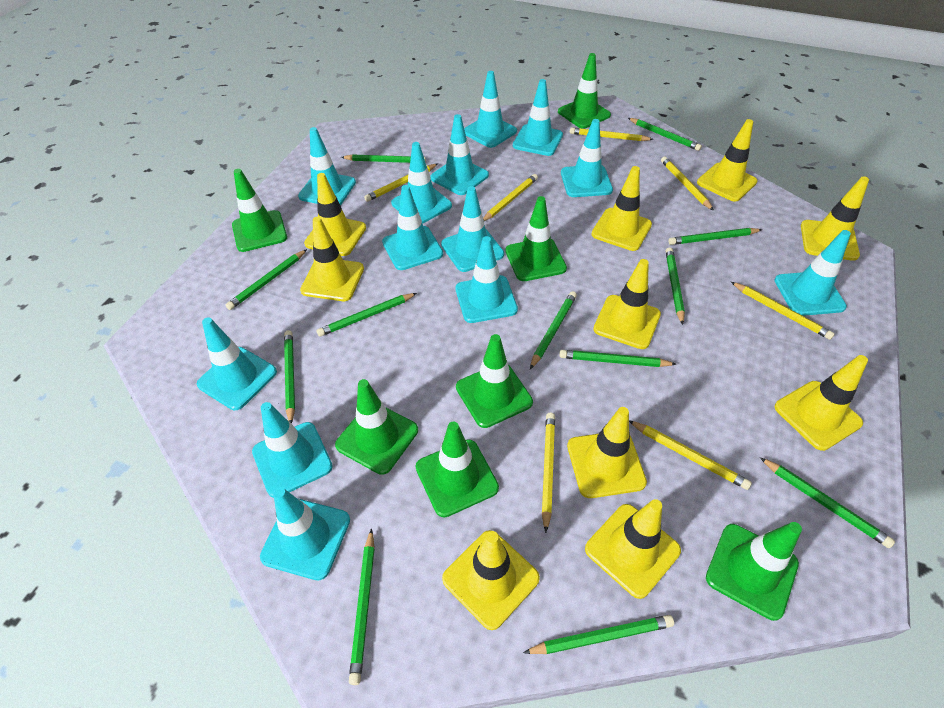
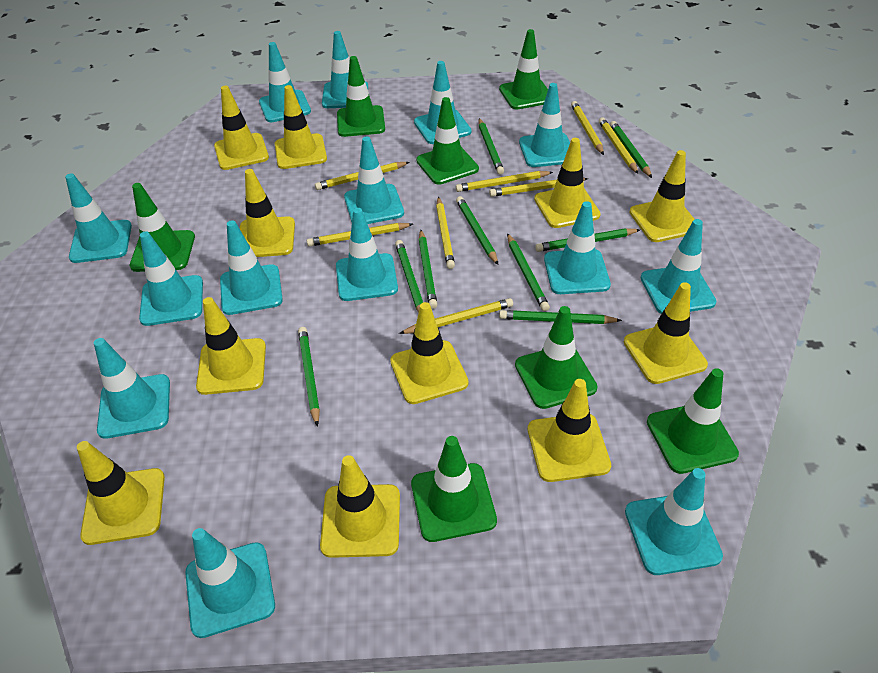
green pencil: 12 -> 9
turquoise traffic cone: 13 -> 14
yellow pencil: 7 -> 8
yellow traffic cone: 10 -> 11

